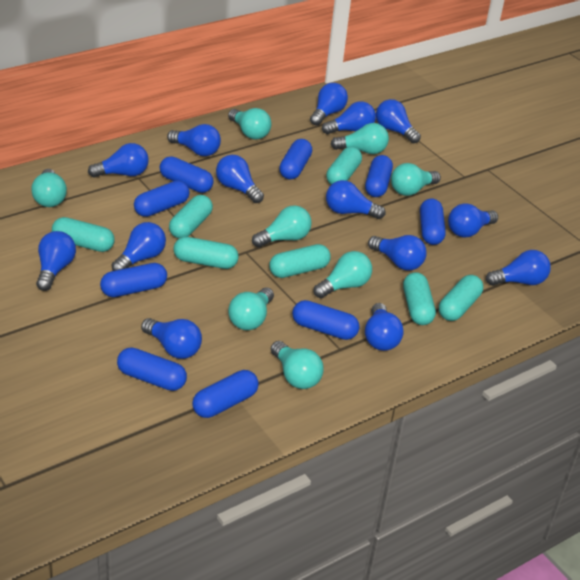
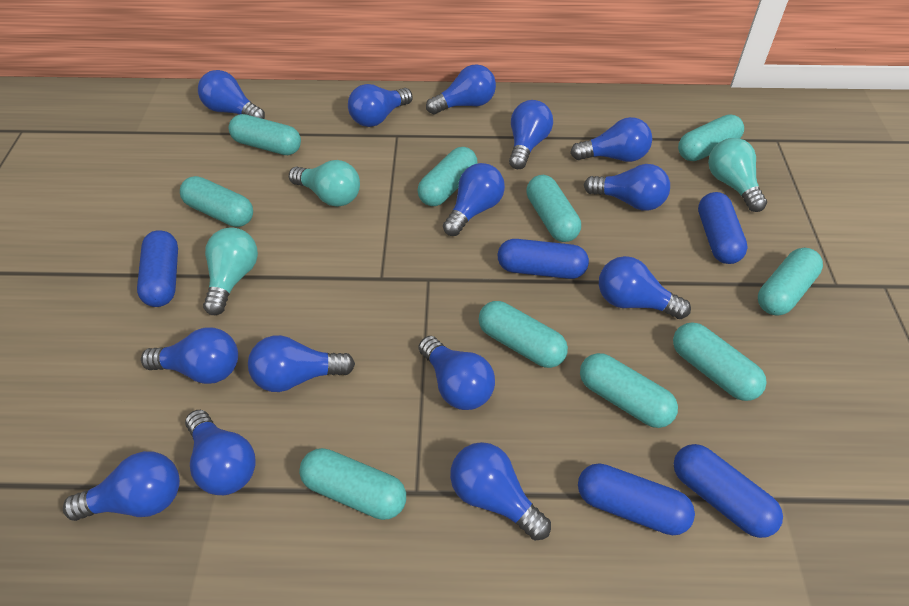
blue capsule: 9 -> 5
turquoise capsule: 7 -> 10
turquoise light bulb: 8 -> 3

